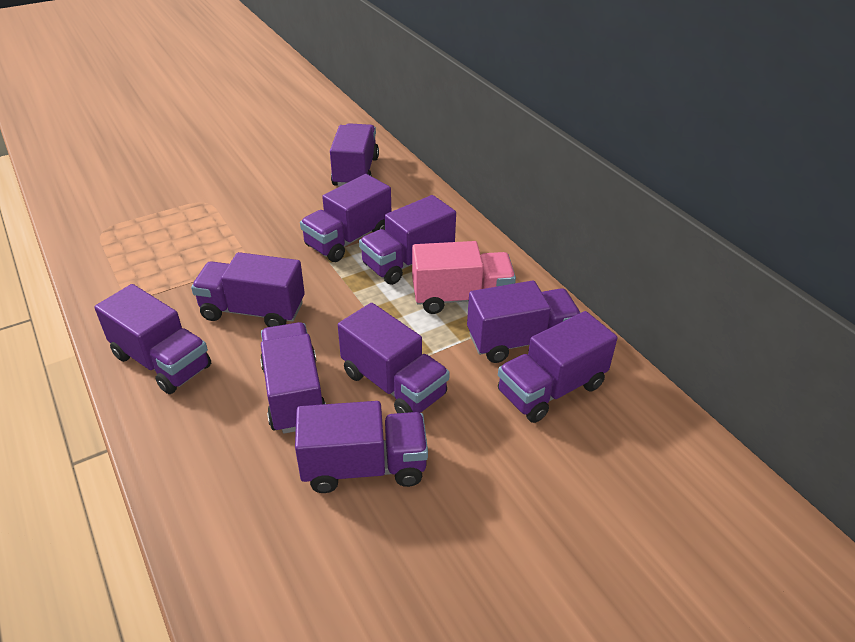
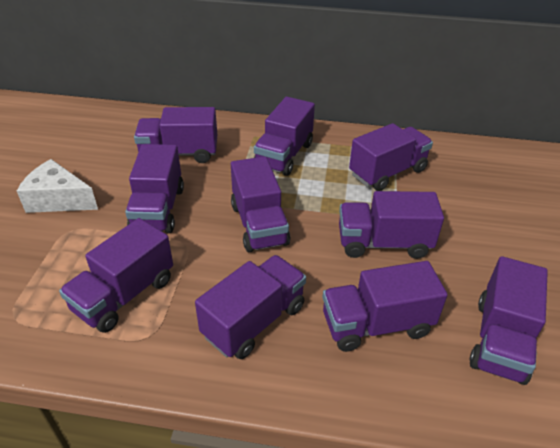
pink truck: 1 -> 0
white cheese: 0 -> 1

